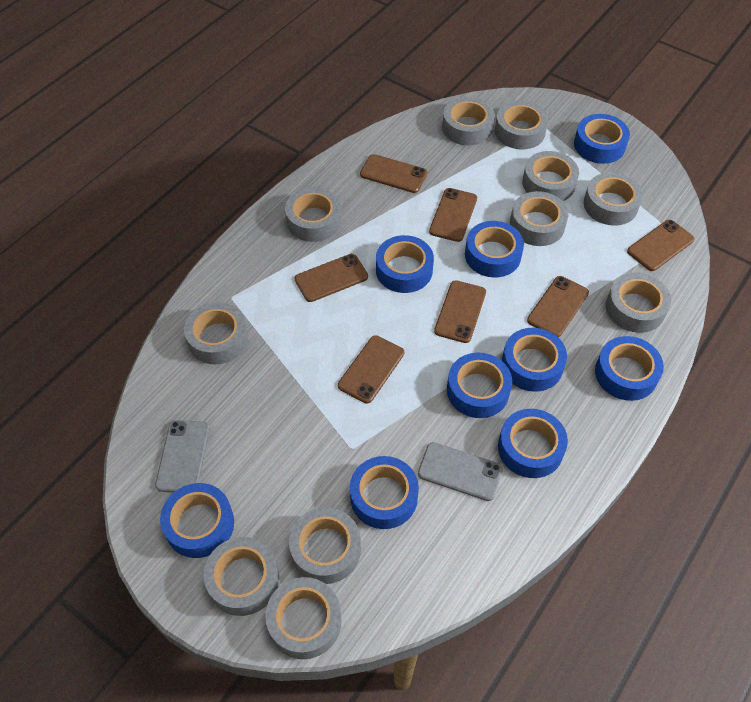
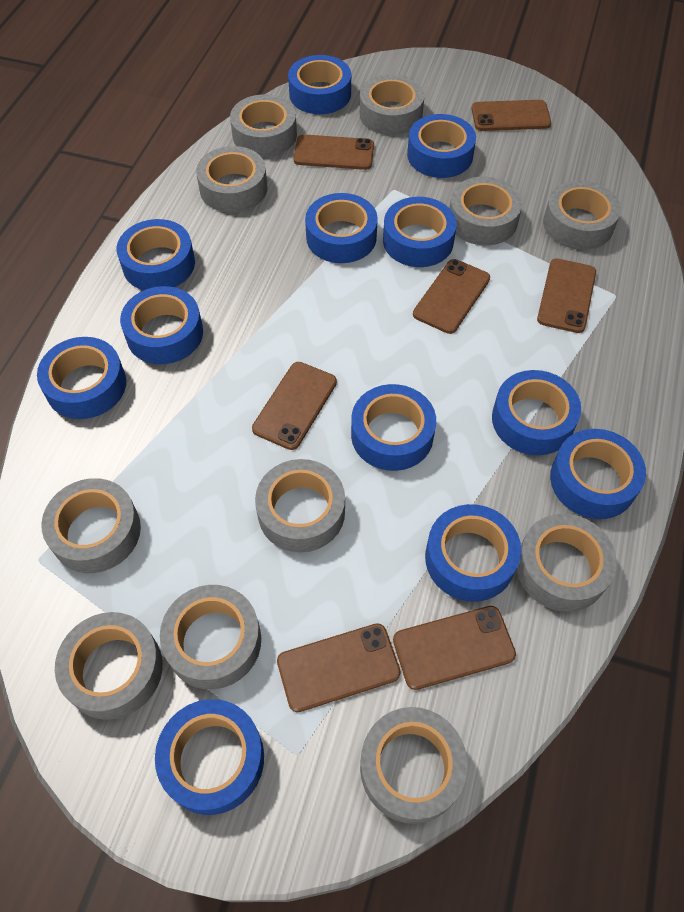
blue tape: 9 -> 12
grey phone: 2 -> 0

